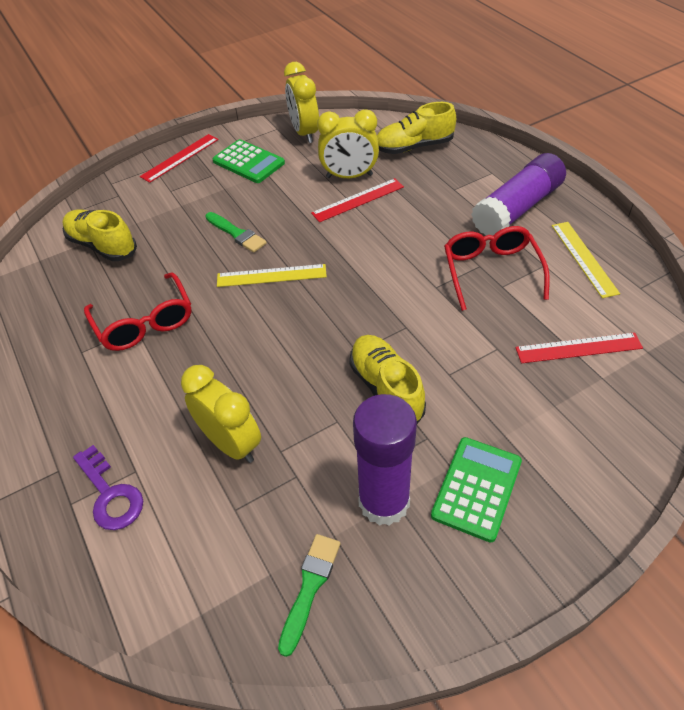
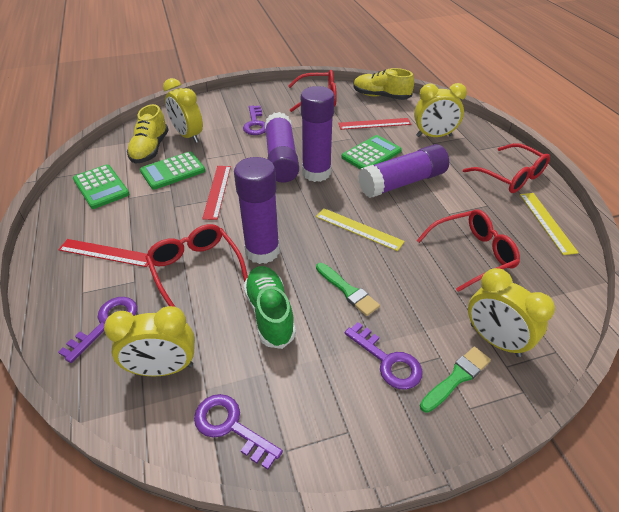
green calculator: 2 -> 3
green shoe: 0 -> 1
purple glue stick: 2 -> 4
purple key: 1 -> 4
red glasses: 2 -> 4
yellow clock: 3 -> 4
yellow shoe: 3 -> 2

